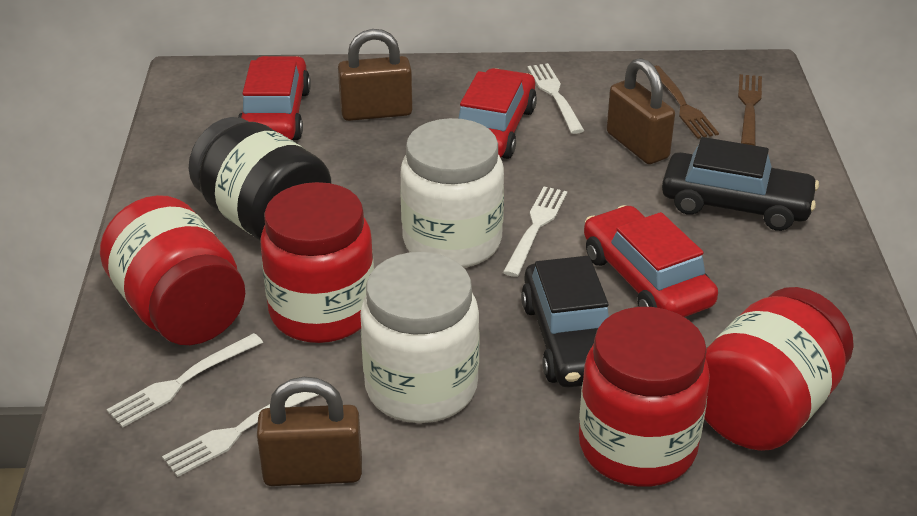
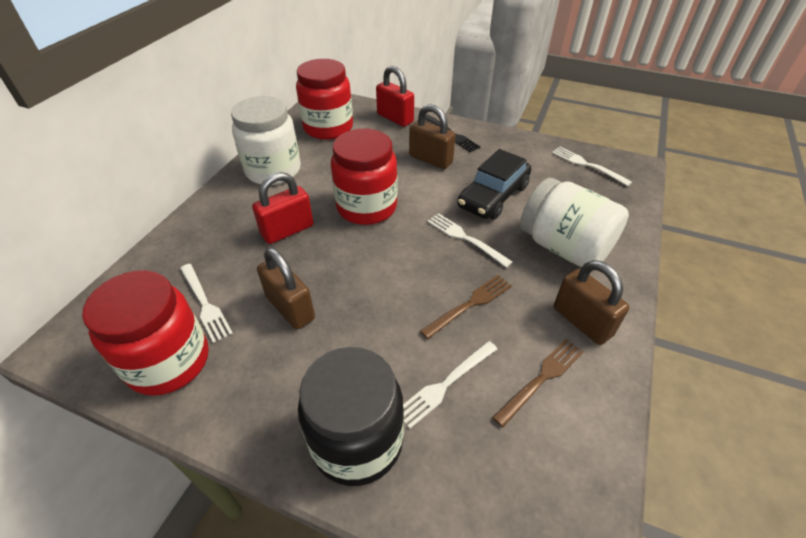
black car: 2 -> 1
black fork: 0 -> 1
red car: 3 -> 0
red jar: 4 -> 3
red padlock: 0 -> 2

